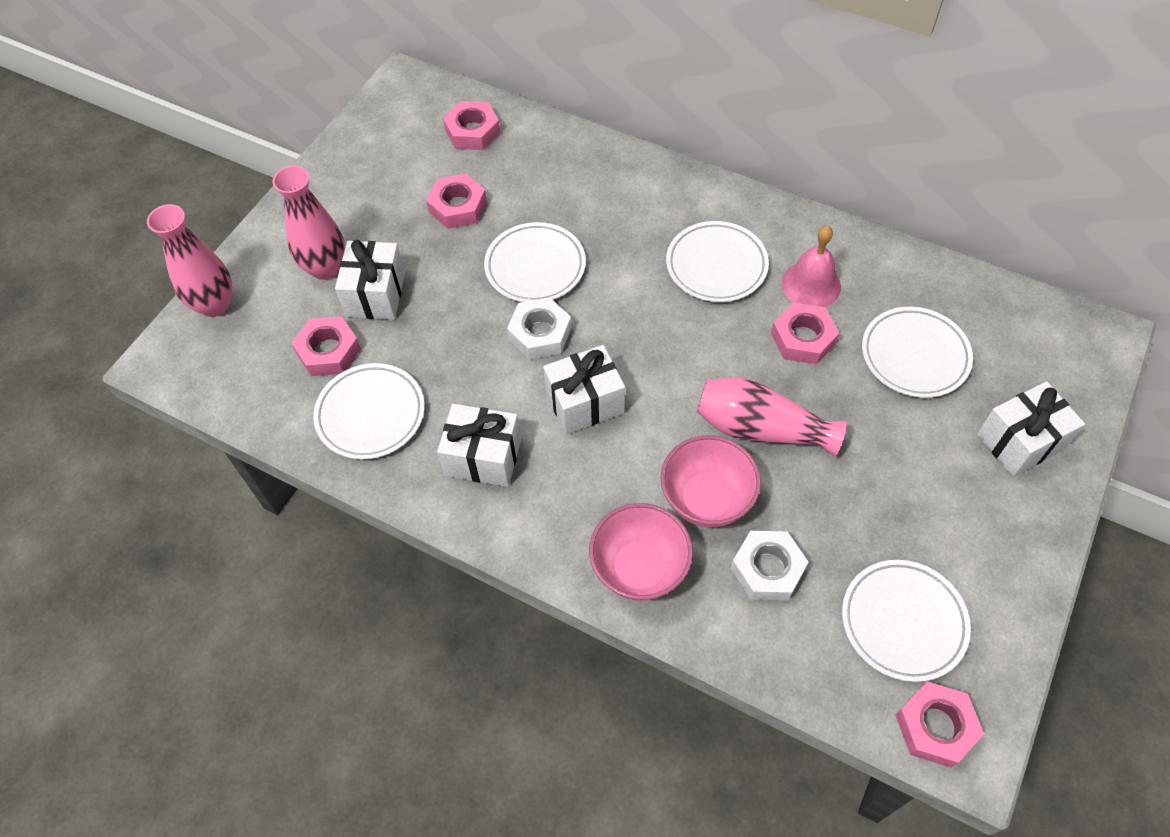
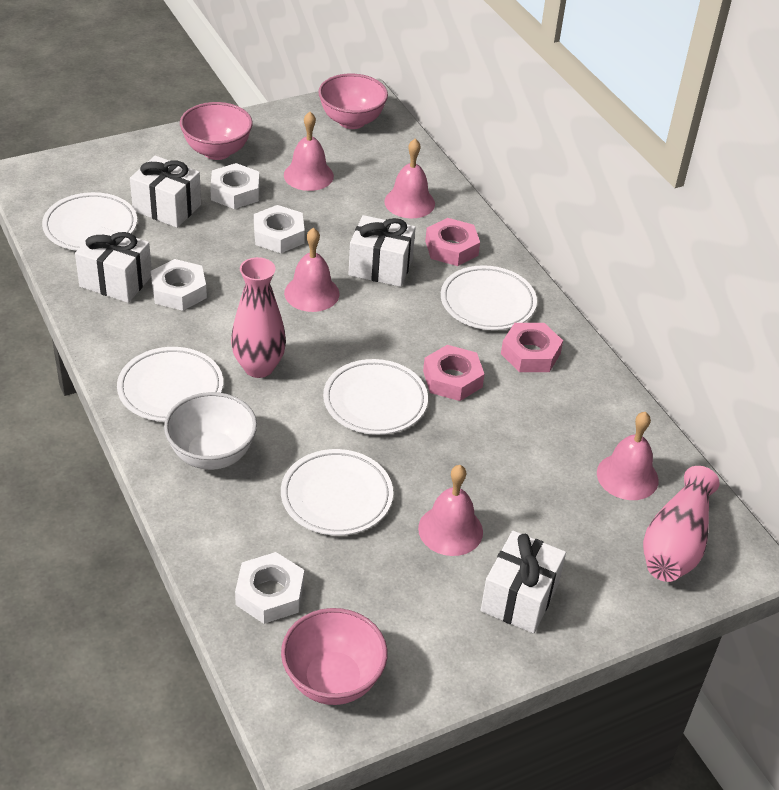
pink bell: 1 -> 5
pink bowl: 2 -> 3
pink nut: 5 -> 3
pink vase: 3 -> 2
white bowl: 0 -> 1
white nut: 2 -> 4

